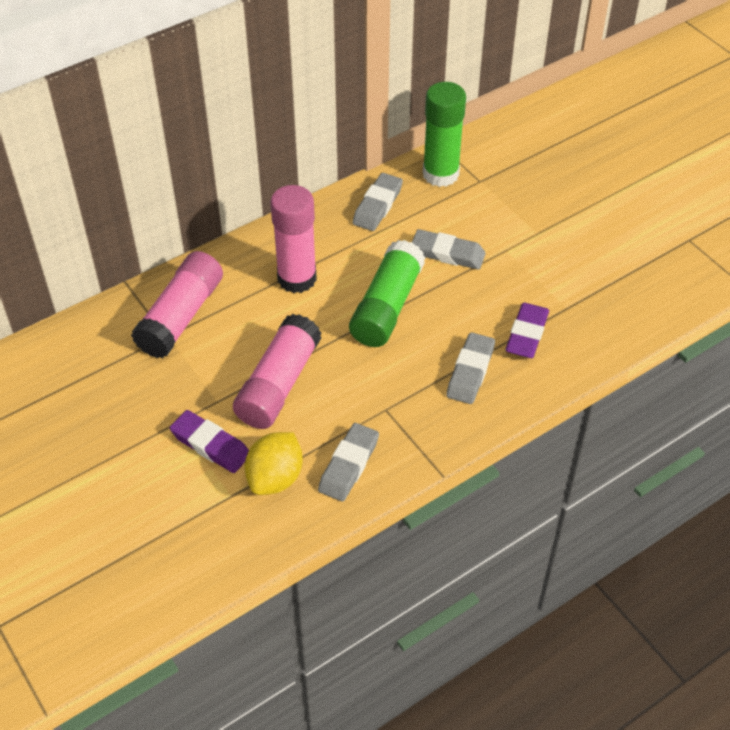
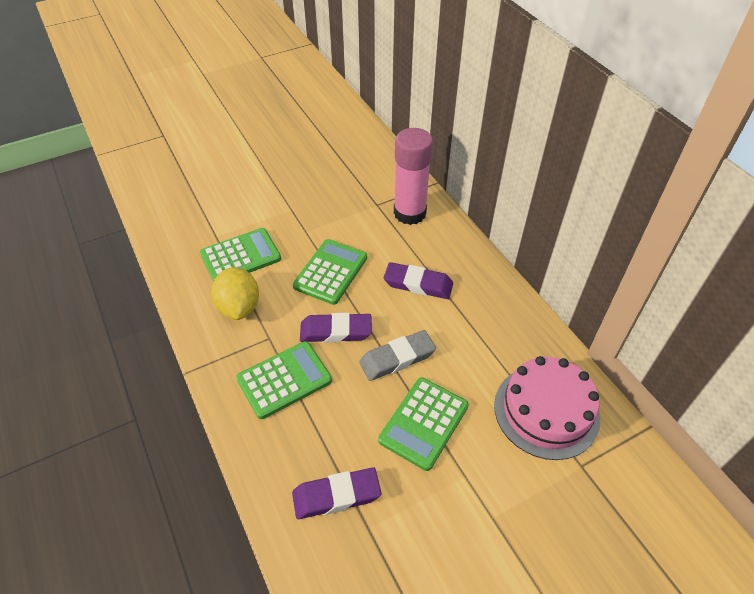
green calculator: 0 -> 4
green glue stick: 2 -> 0
grey eraser: 4 -> 1
pink cake: 0 -> 1
pink glue stick: 3 -> 1
purple eraser: 2 -> 3

